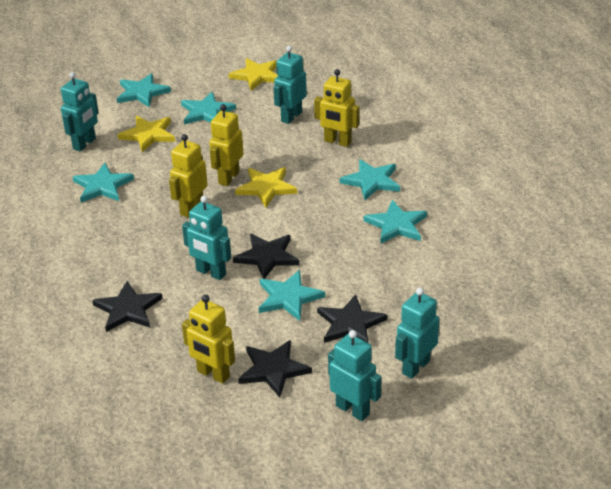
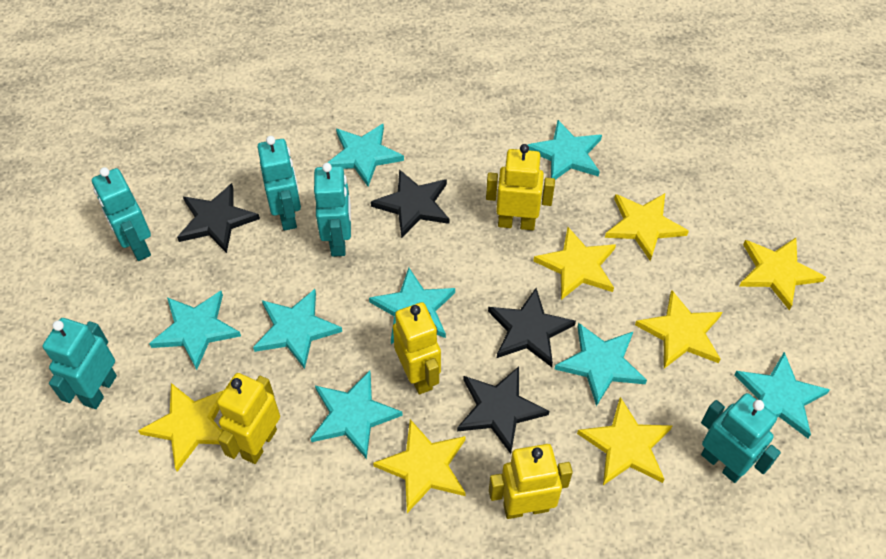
turquoise star: 6 -> 8
yellow star: 3 -> 7

